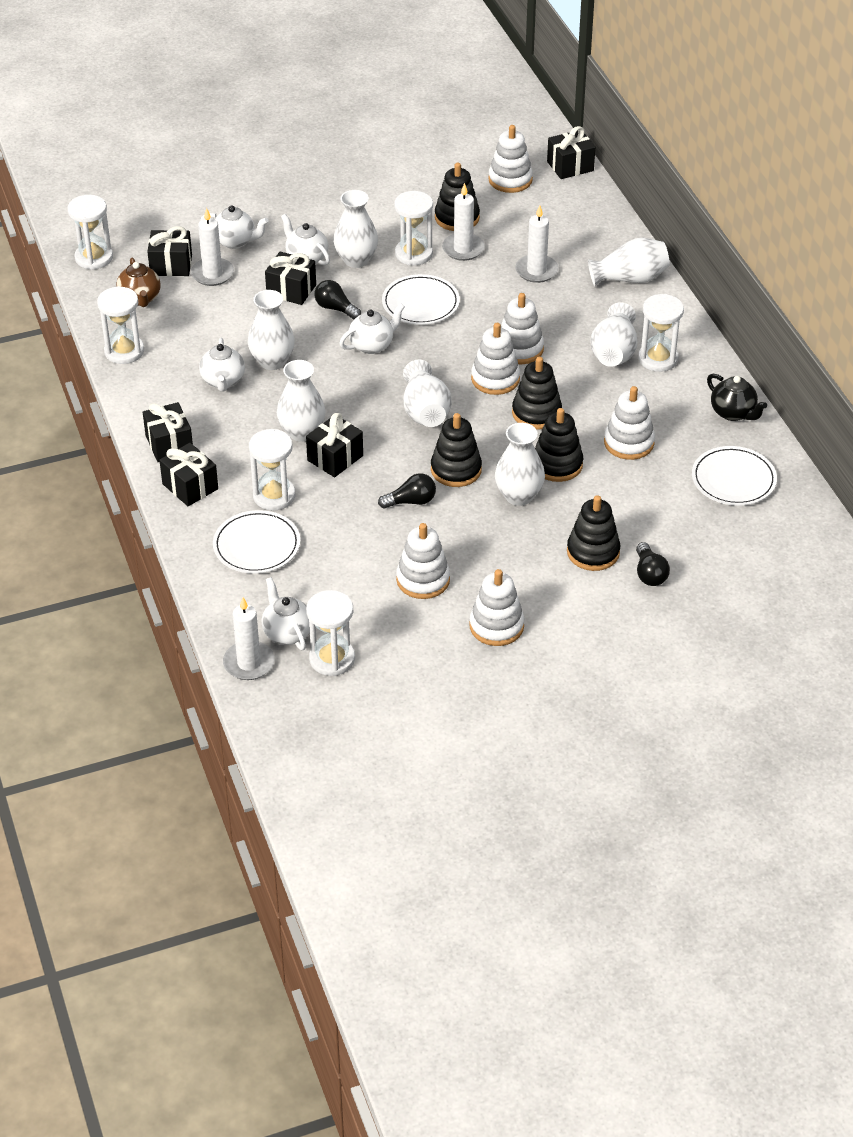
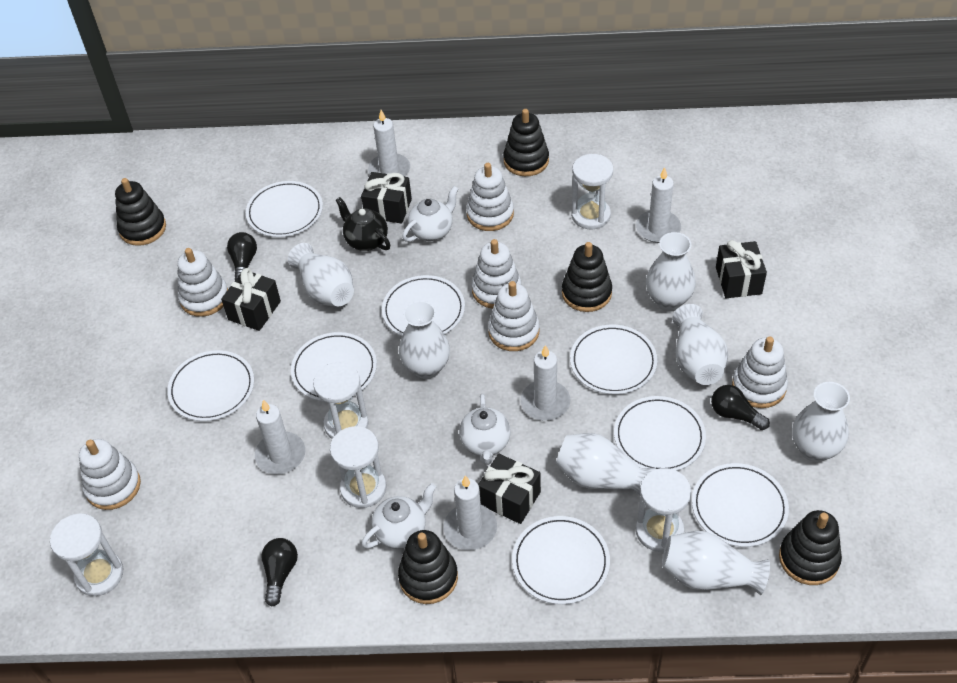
black gift: 6 -> 4
brown teapot: 1 -> 0
white candle: 4 -> 5
white hourglass: 6 -> 5
white plate: 3 -> 8
white teapot: 5 -> 3

